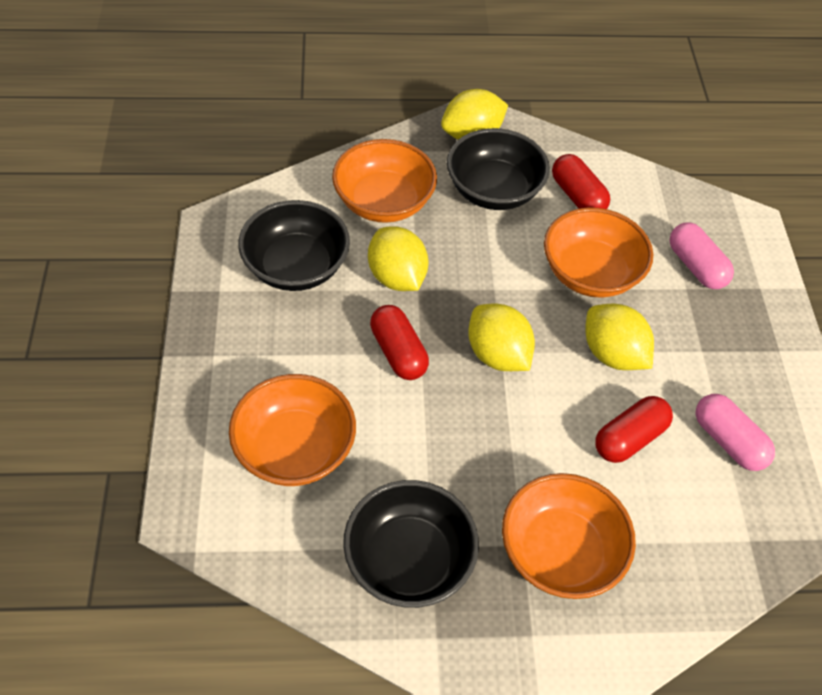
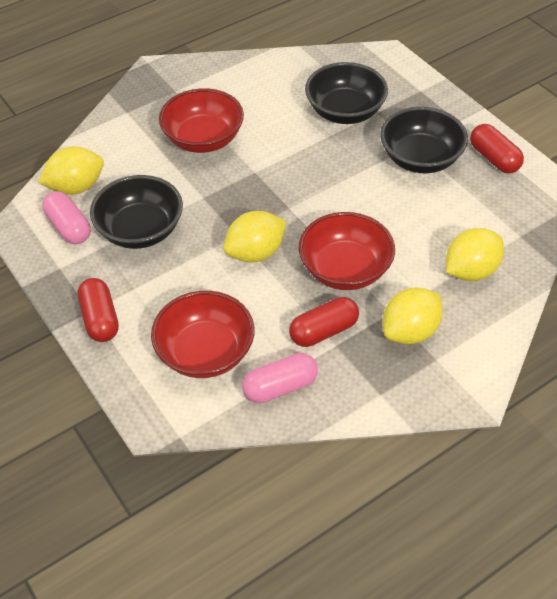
orange bowl: 4 -> 0
red bowl: 0 -> 3

